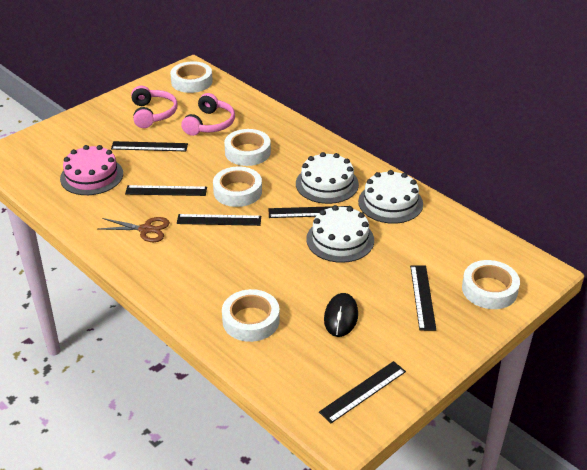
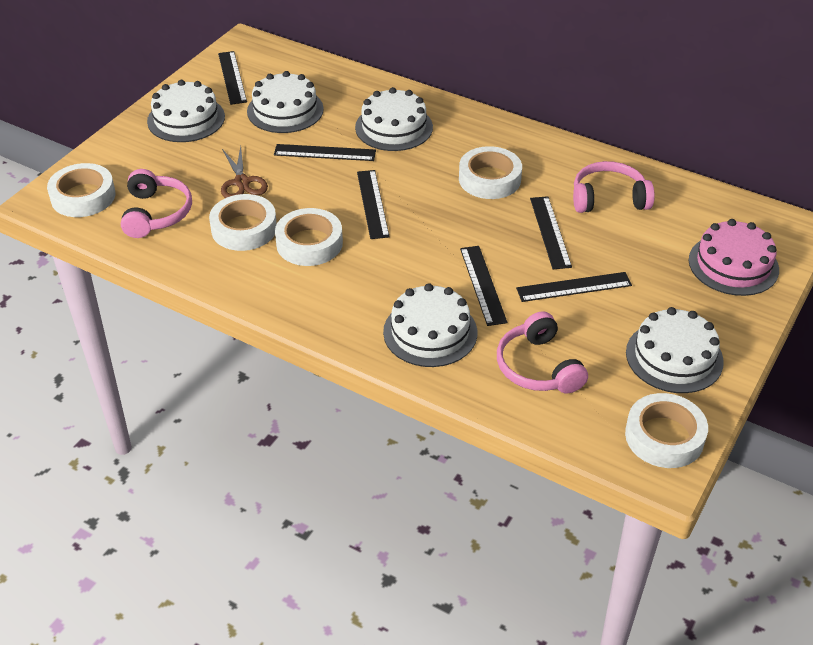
black mouse: 1 -> 0
pink headphones: 2 -> 3
white cake: 3 -> 5

